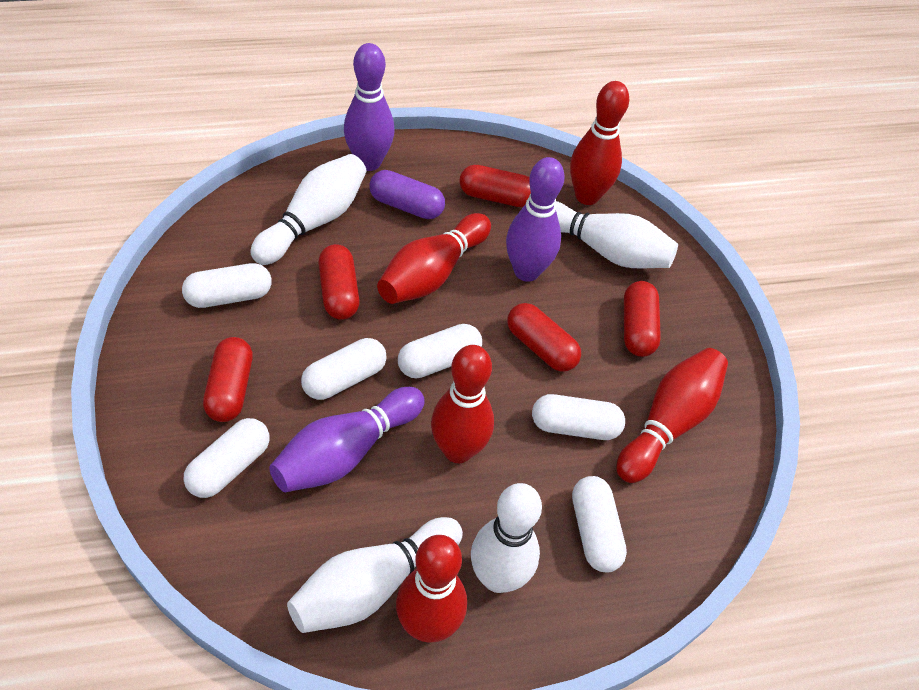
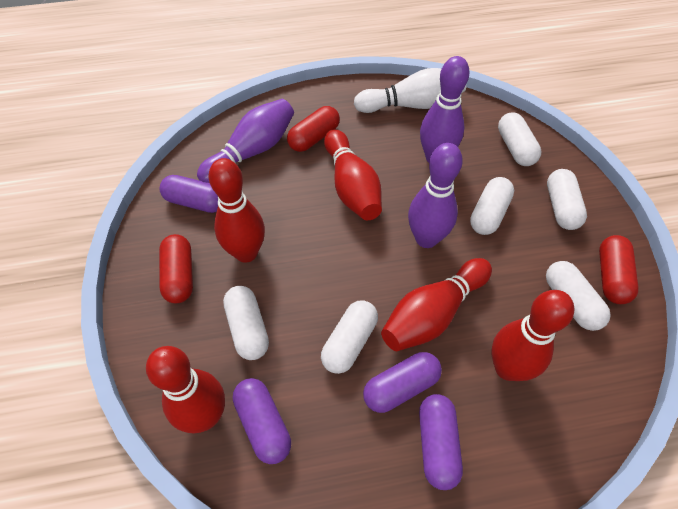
purple capsule: 1 -> 4
red capsule: 5 -> 3
white bowling pin: 4 -> 1

